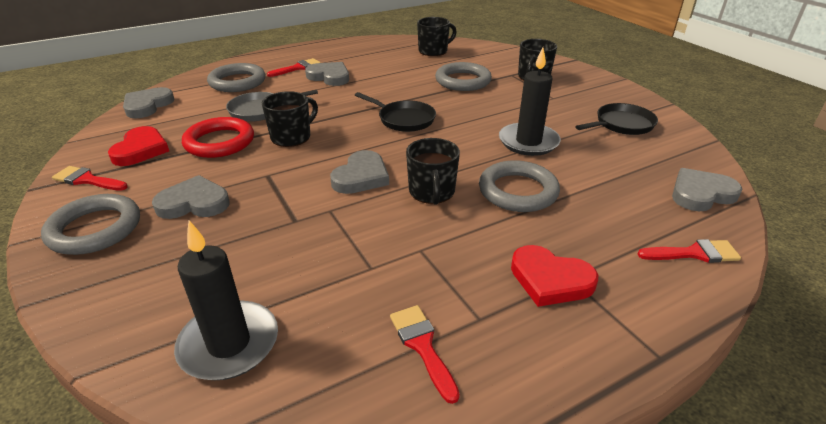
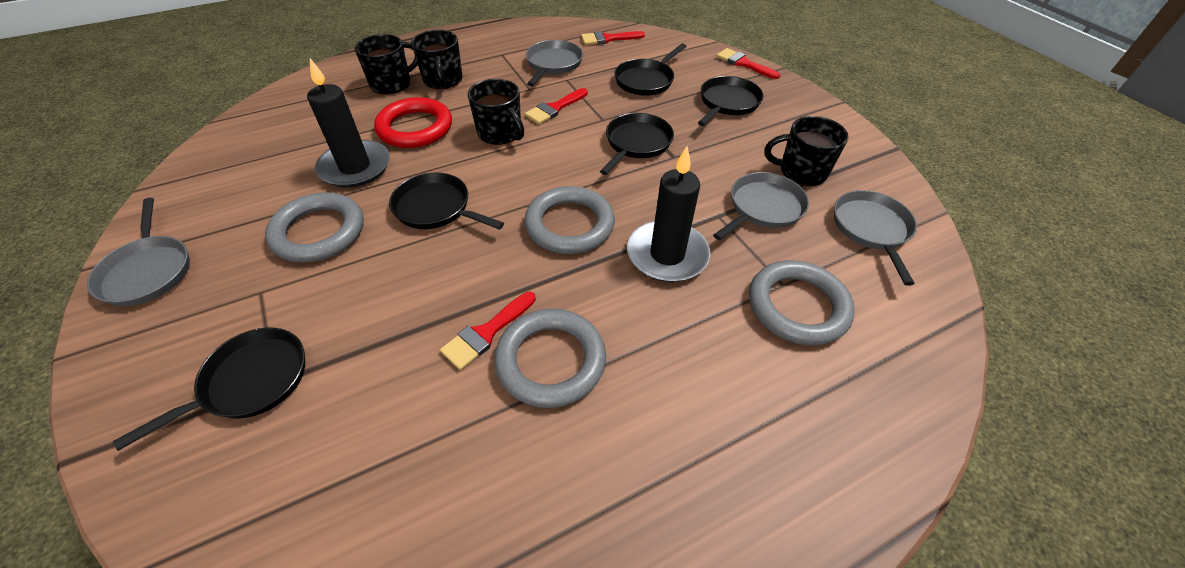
black pan: 2 -> 5
grey heart: 5 -> 0
grey pan: 1 -> 4
red heart: 2 -> 0

